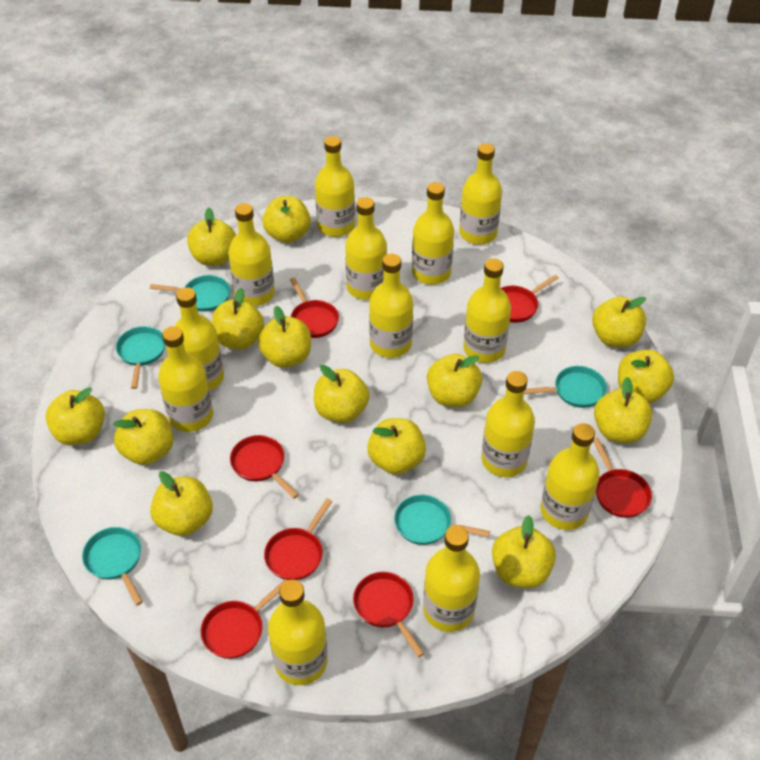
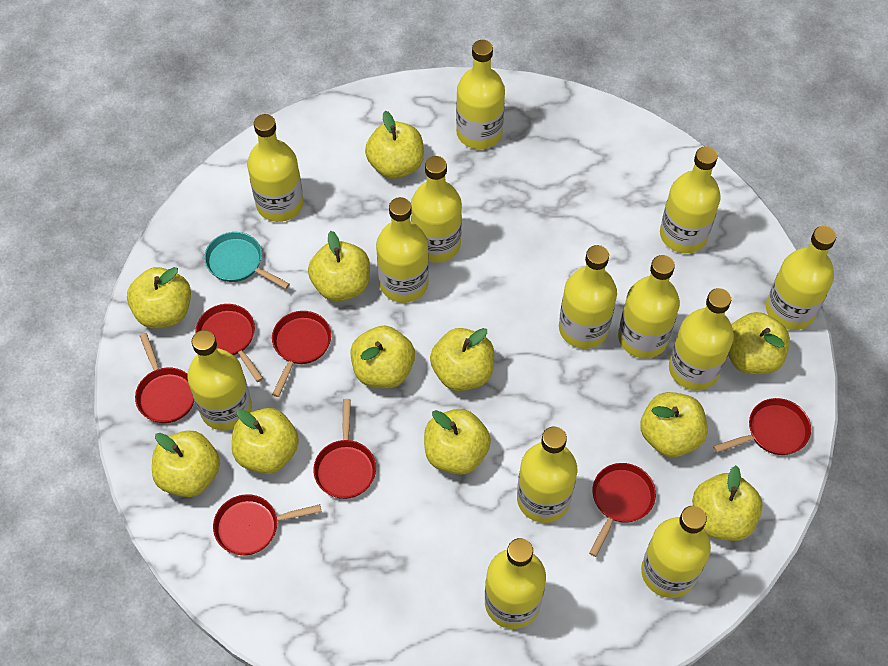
turquoise pan: 5 -> 1
yellow apple: 14 -> 11

